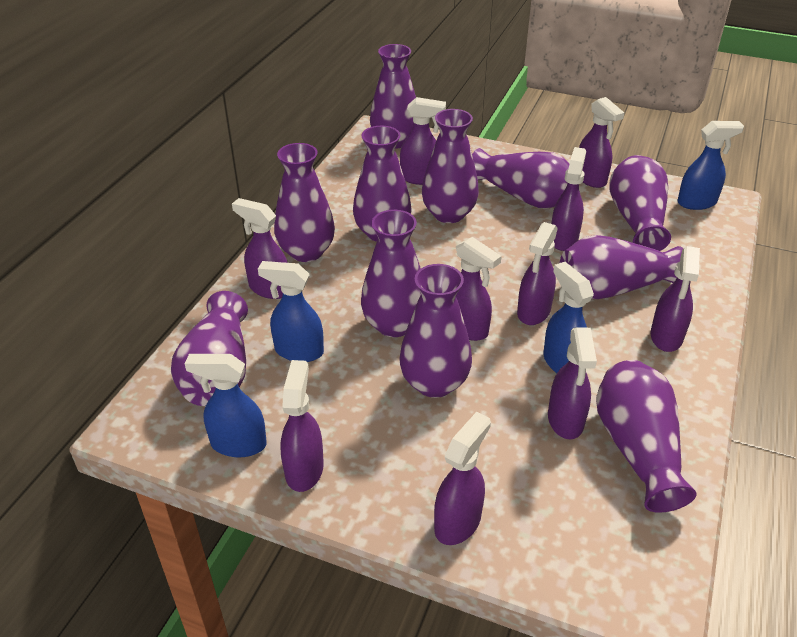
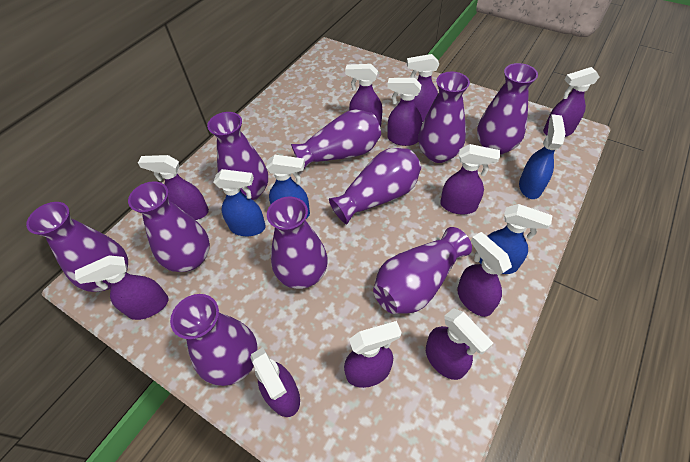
purple spray bottle: 10 -> 11
purple vase: 11 -> 10

